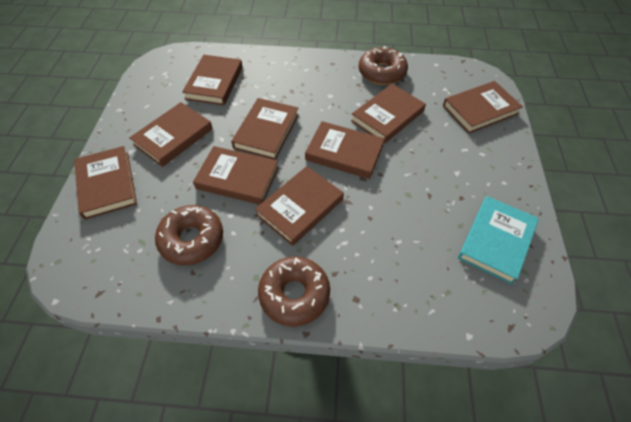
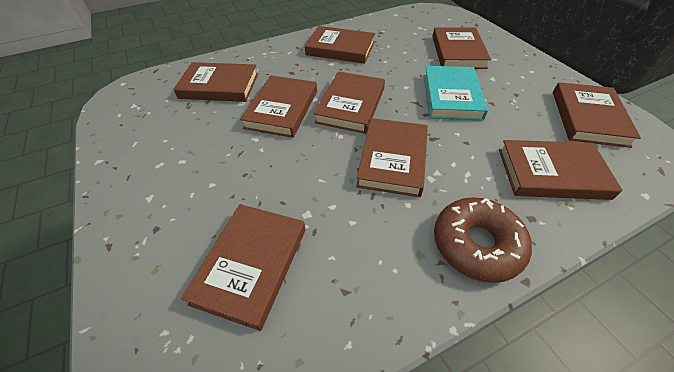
brown donut: 3 -> 1

